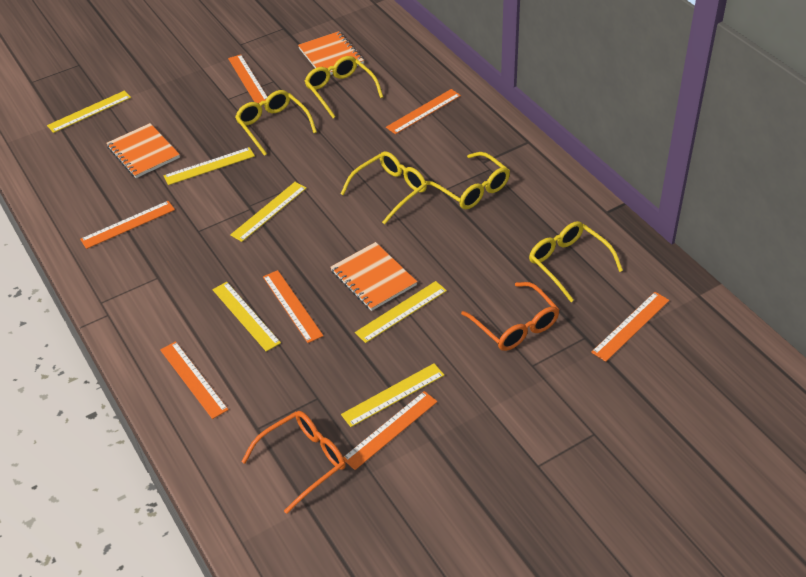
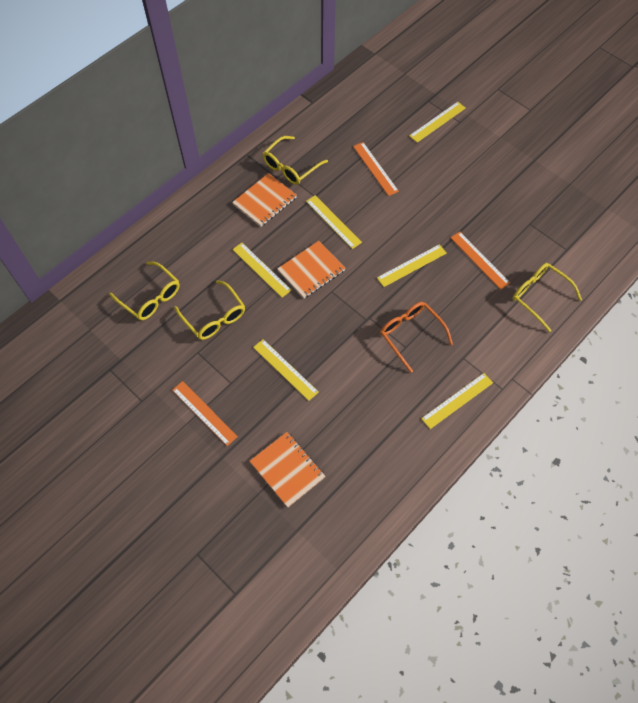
orange glasses: 2 -> 1
orange ruler: 7 -> 3
yellow glasses: 5 -> 4

